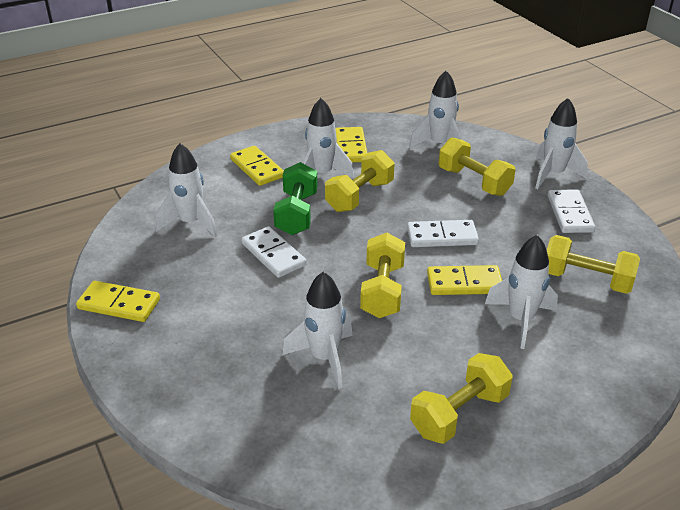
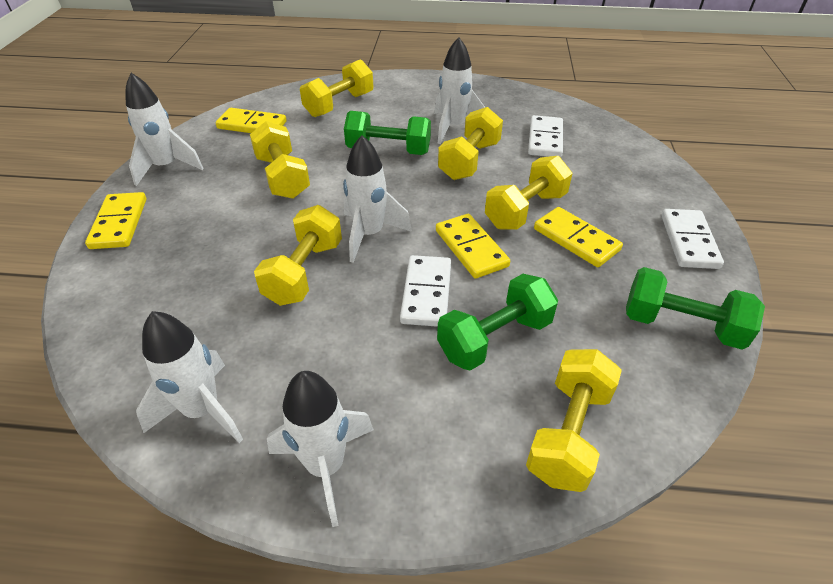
green dumbbell: 1 -> 3
white rocket: 6 -> 5
yellow dumbbell: 5 -> 6

